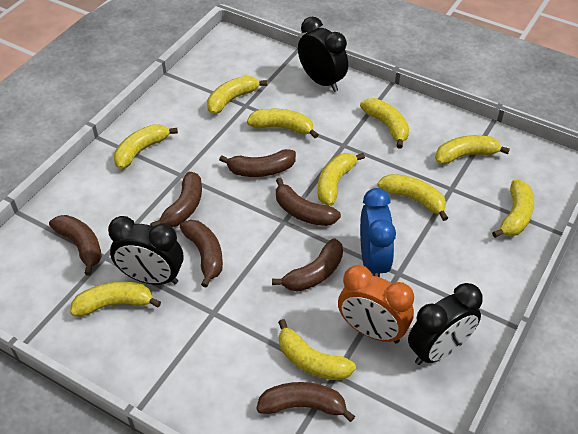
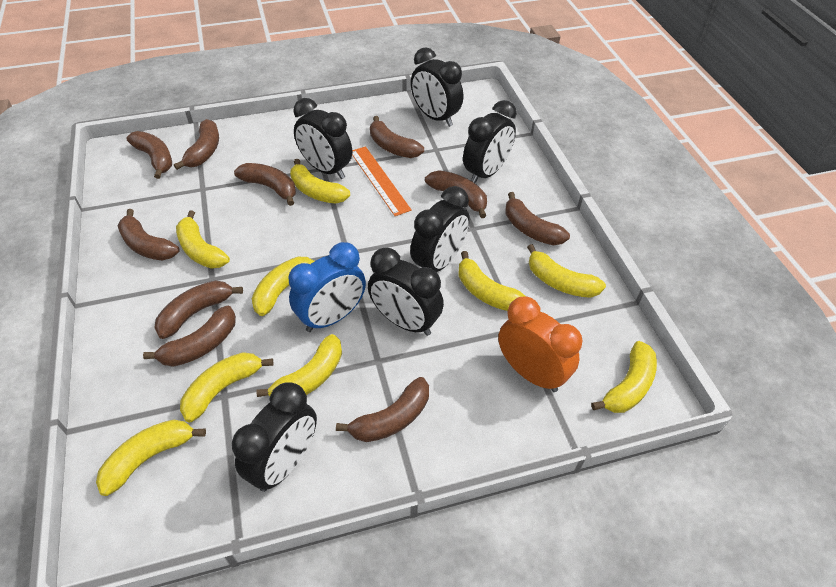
black clock: 3 -> 6
brown banana: 7 -> 10
orange ruler: 0 -> 1
yellow banana: 10 -> 9

